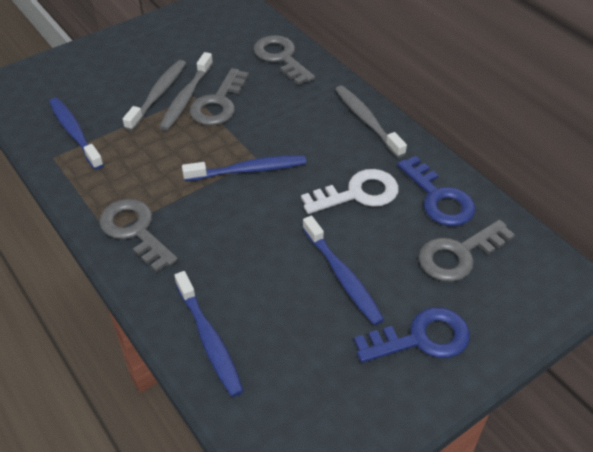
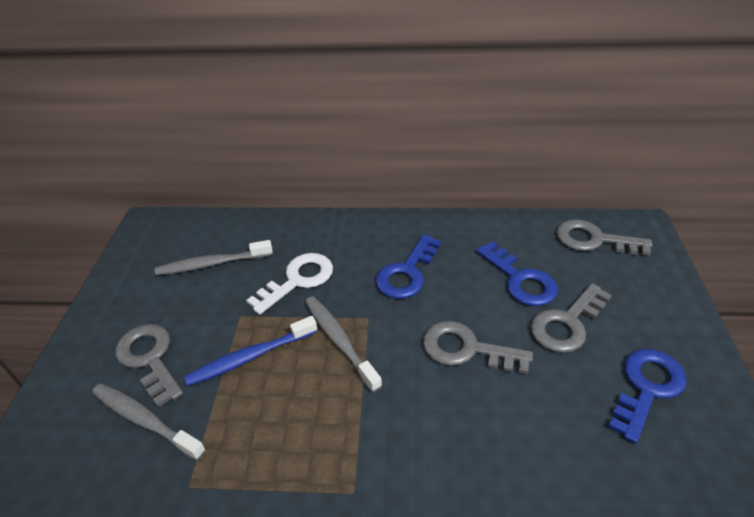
blue key: 2 -> 3
blue toothbrush: 4 -> 1

